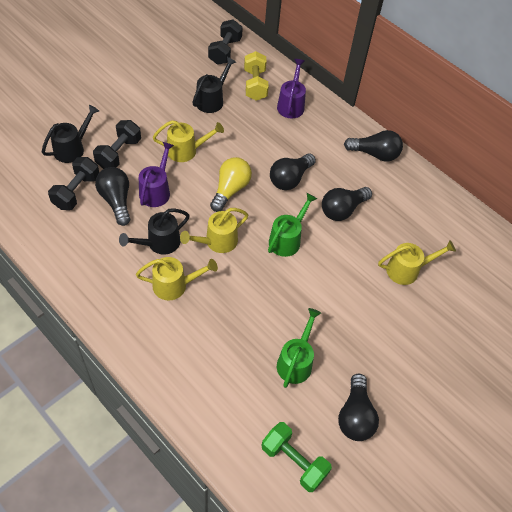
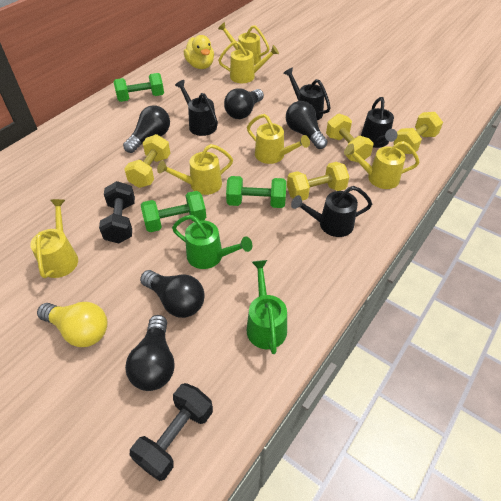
black dumbbell: 3 -> 2
black watering can: 3 -> 4
green dumbbell: 1 -> 3
purple watering can: 2 -> 0
yellow duck: 0 -> 1
yellow dumbbell: 1 -> 4
yellow watering can: 4 -> 6

